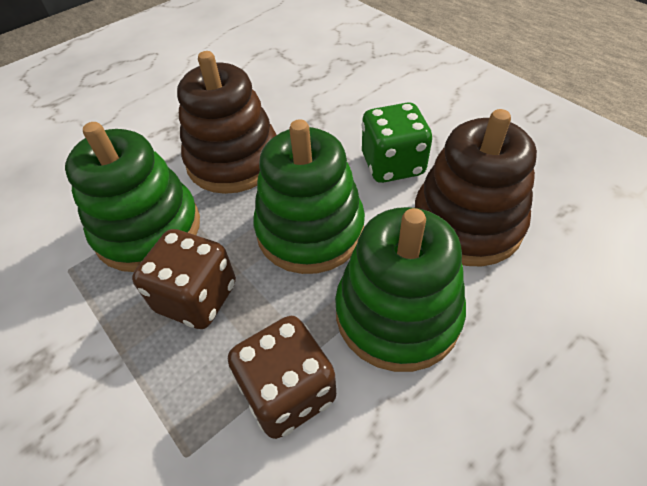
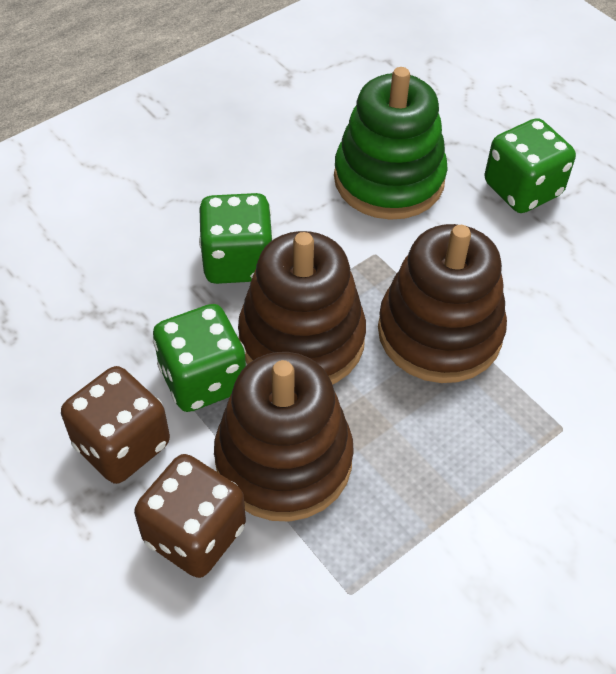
brown stacking toy: 2 -> 3
green dice: 1 -> 3
green stacking toy: 3 -> 1

